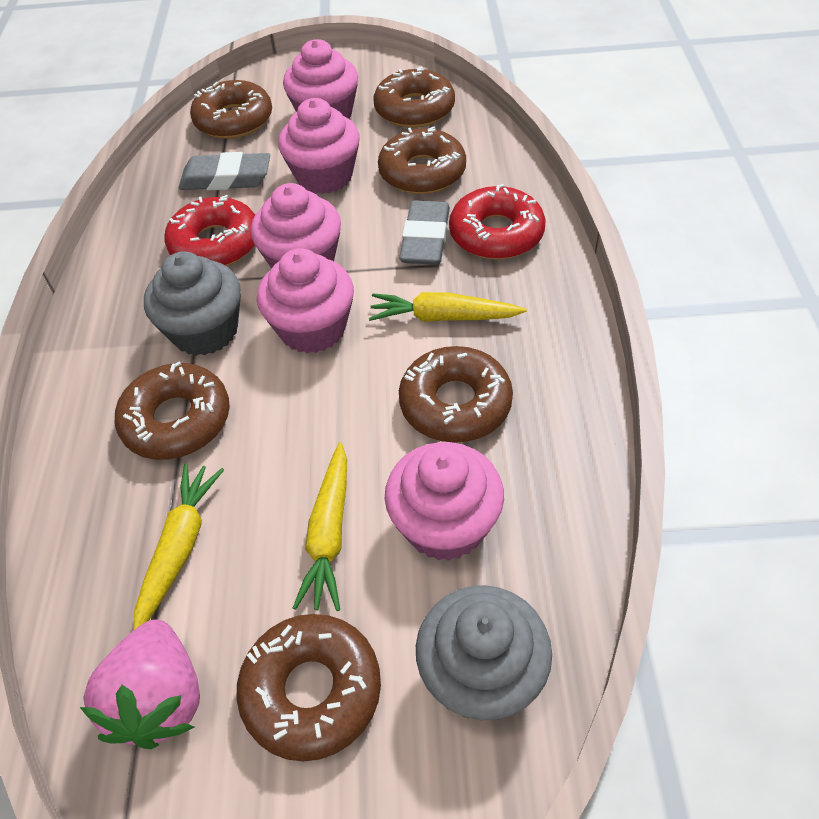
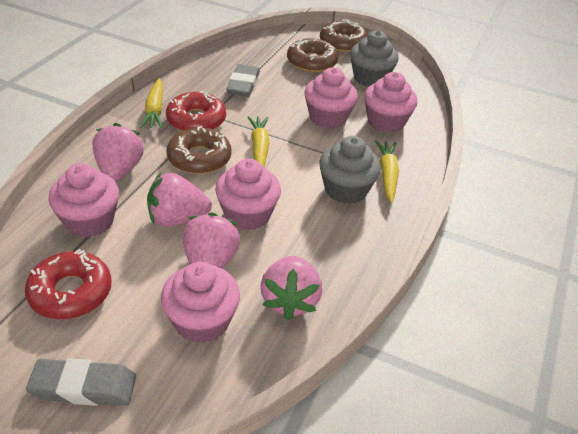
brown donut: 6 -> 3
pink strawberry: 1 -> 4

